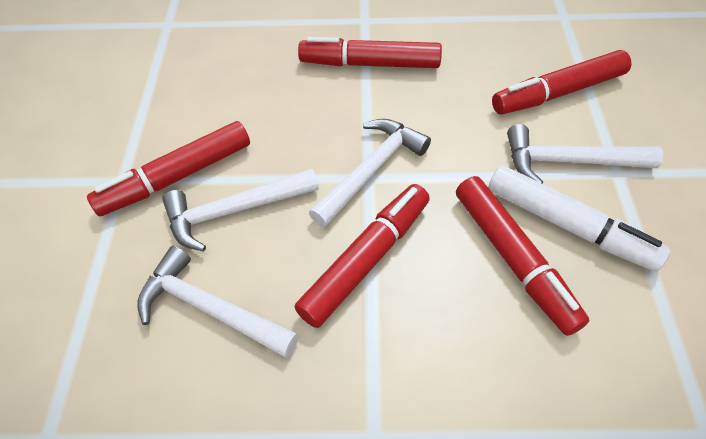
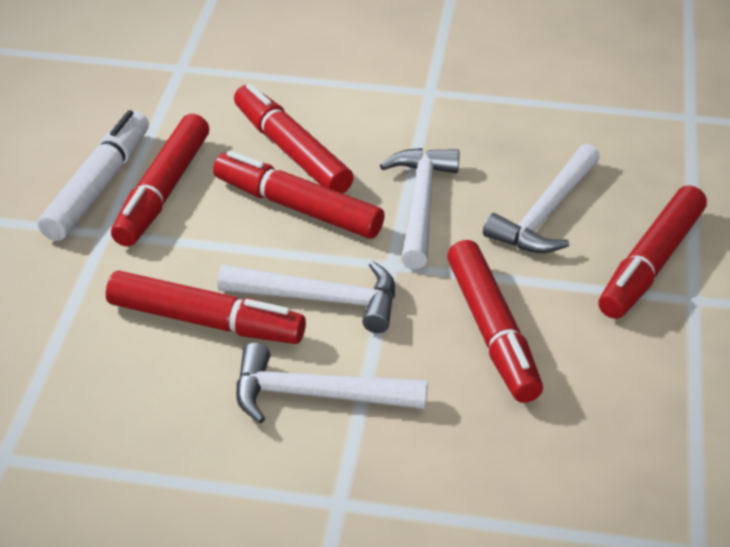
red marker: 5 -> 6

